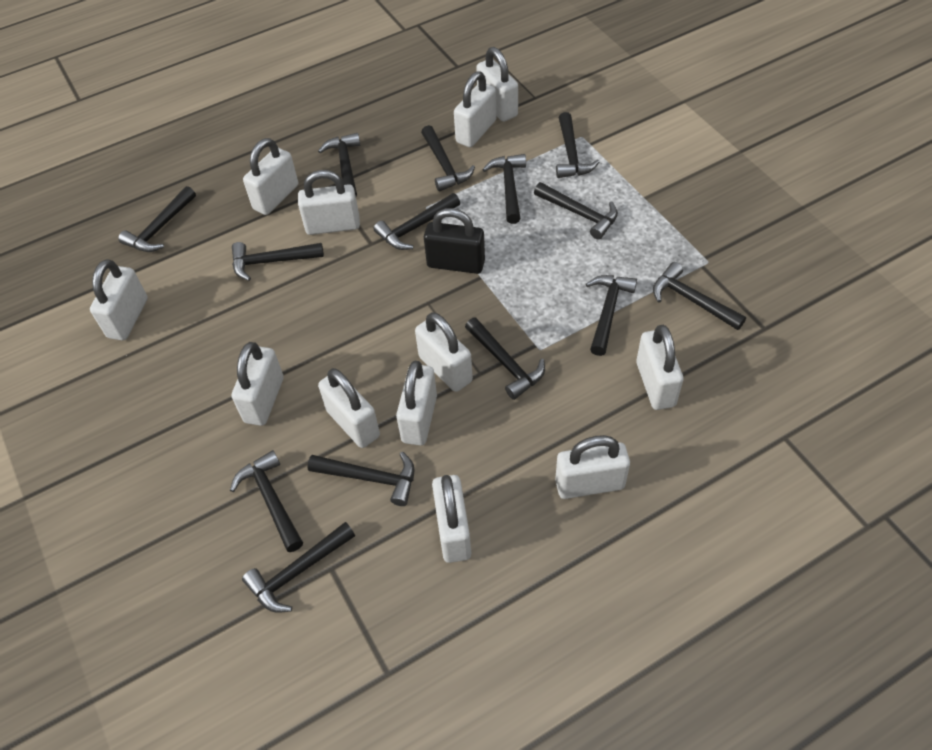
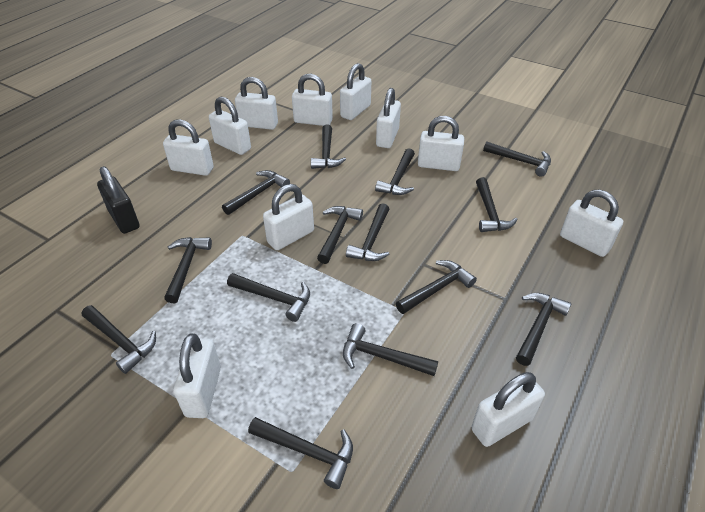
white padlock: 12 -> 11

